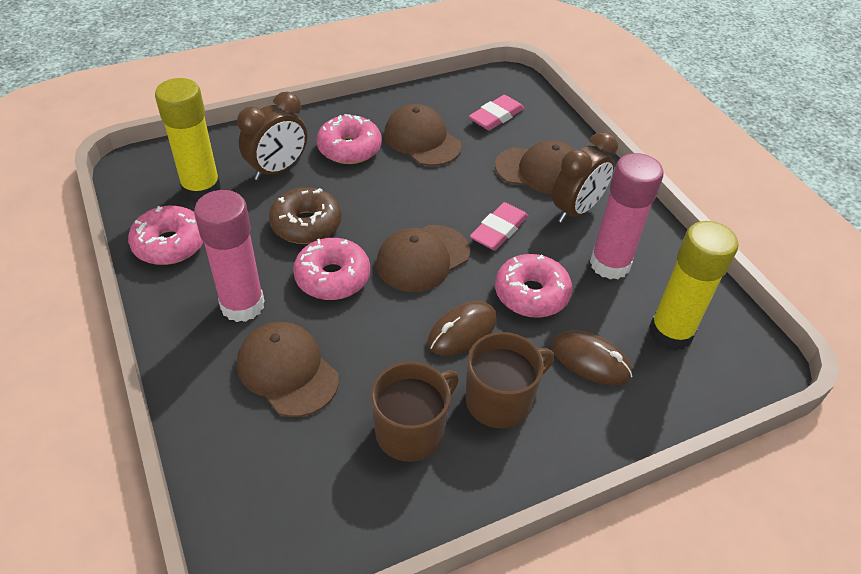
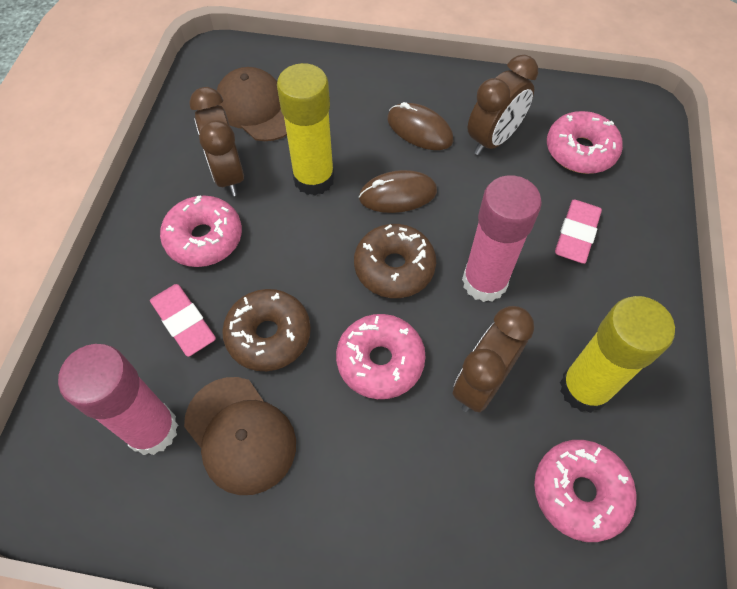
brown cap: 4 -> 2
brown clock: 2 -> 3
brown donut: 1 -> 2
brown mug: 2 -> 0

